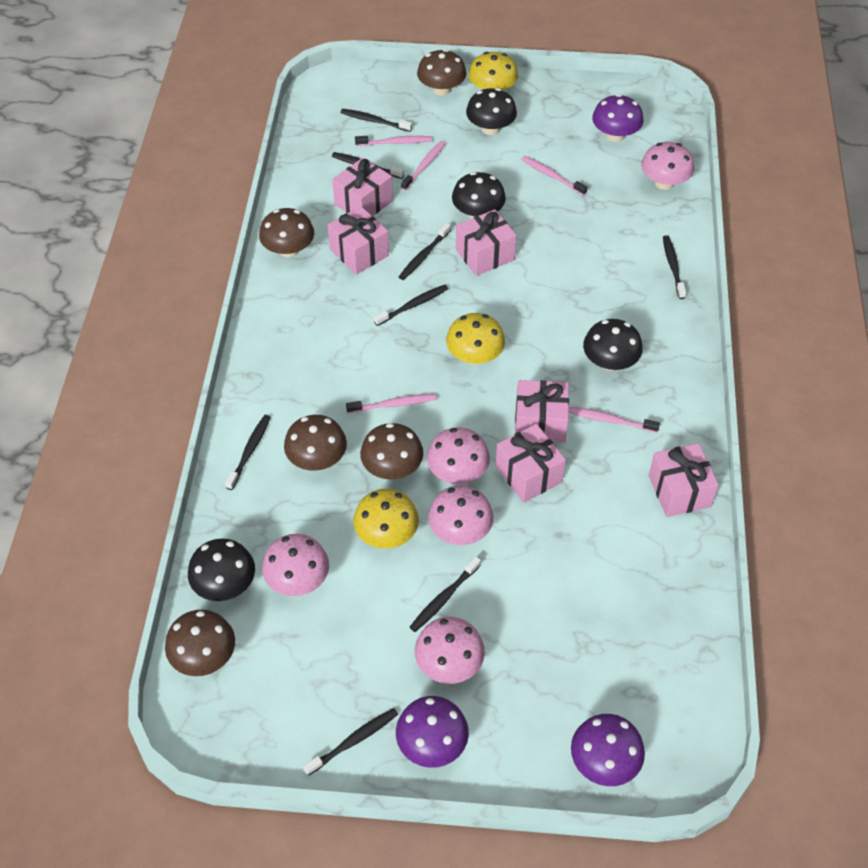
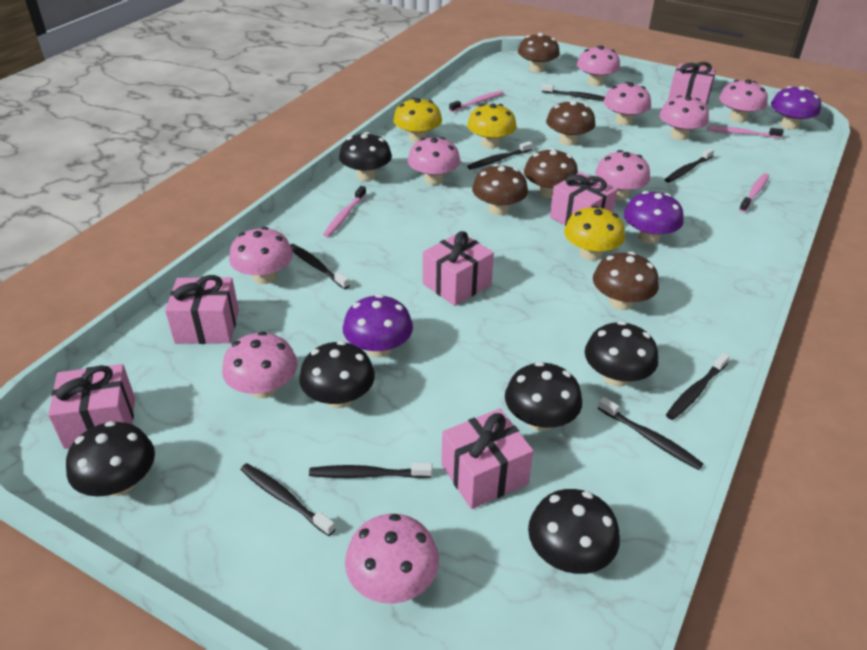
black mushroom: 4 -> 6
pink mushroom: 5 -> 9
pink toothbrush: 5 -> 4

